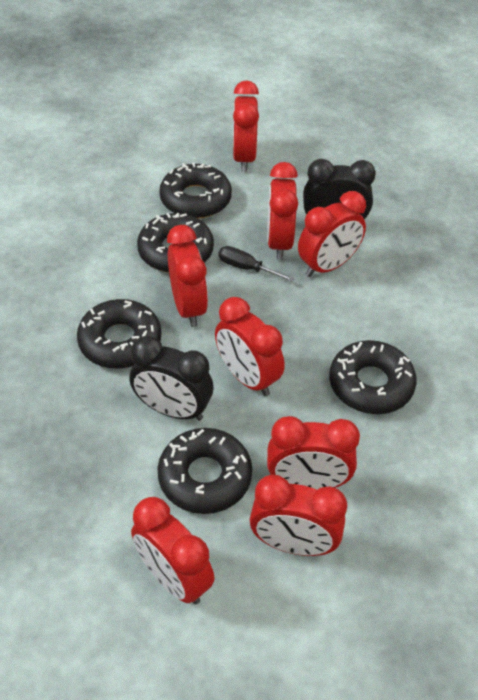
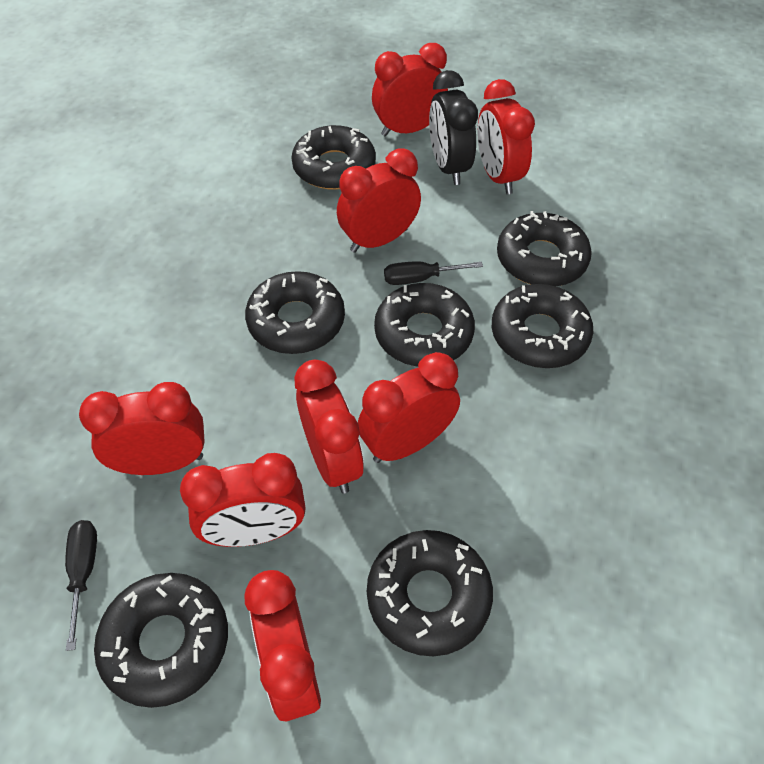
black clock: 2 -> 1
black donut: 5 -> 7
black screwdriver: 1 -> 2

